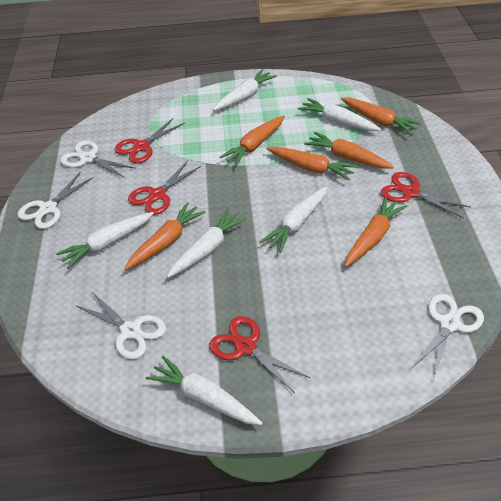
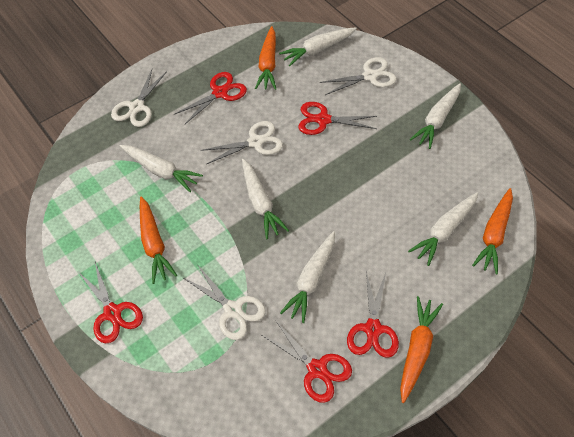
orange carrot: 6 -> 4
red scissors: 4 -> 5

